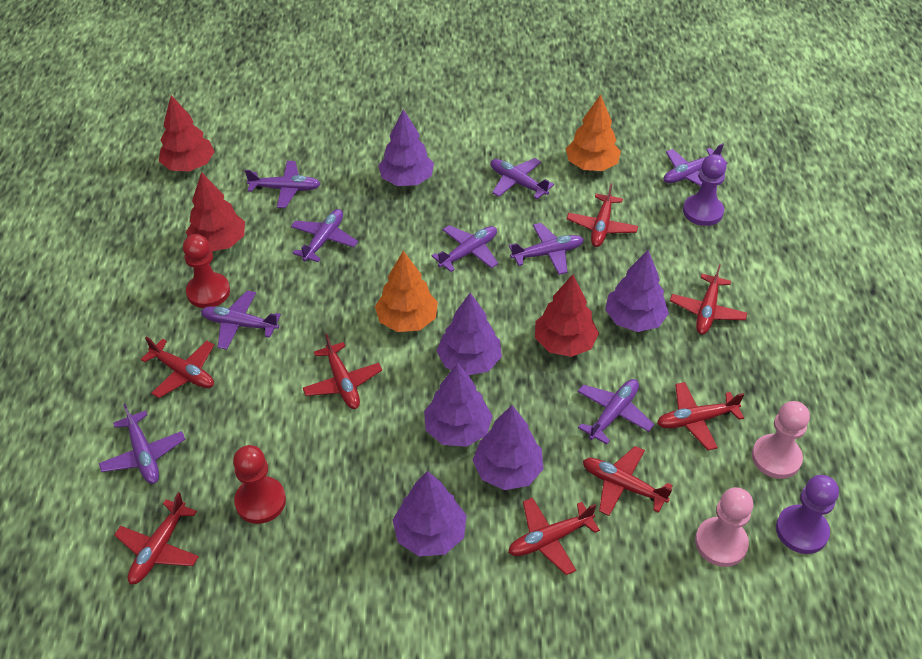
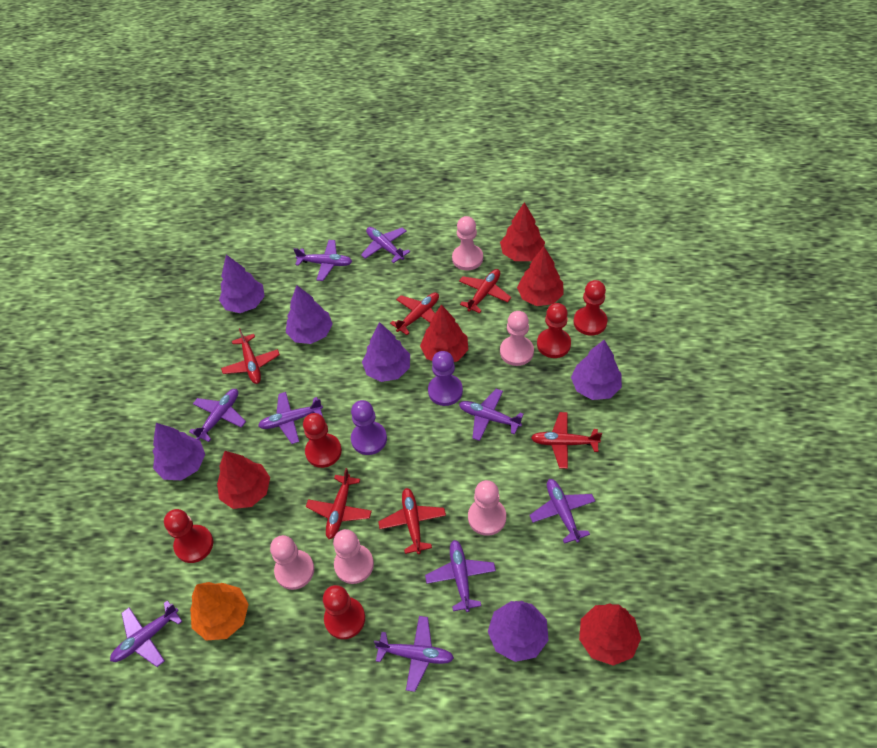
orange tree: 2 -> 1
pink pawn: 2 -> 5
red pawn: 2 -> 5
red plane: 8 -> 6
red tree: 3 -> 5

